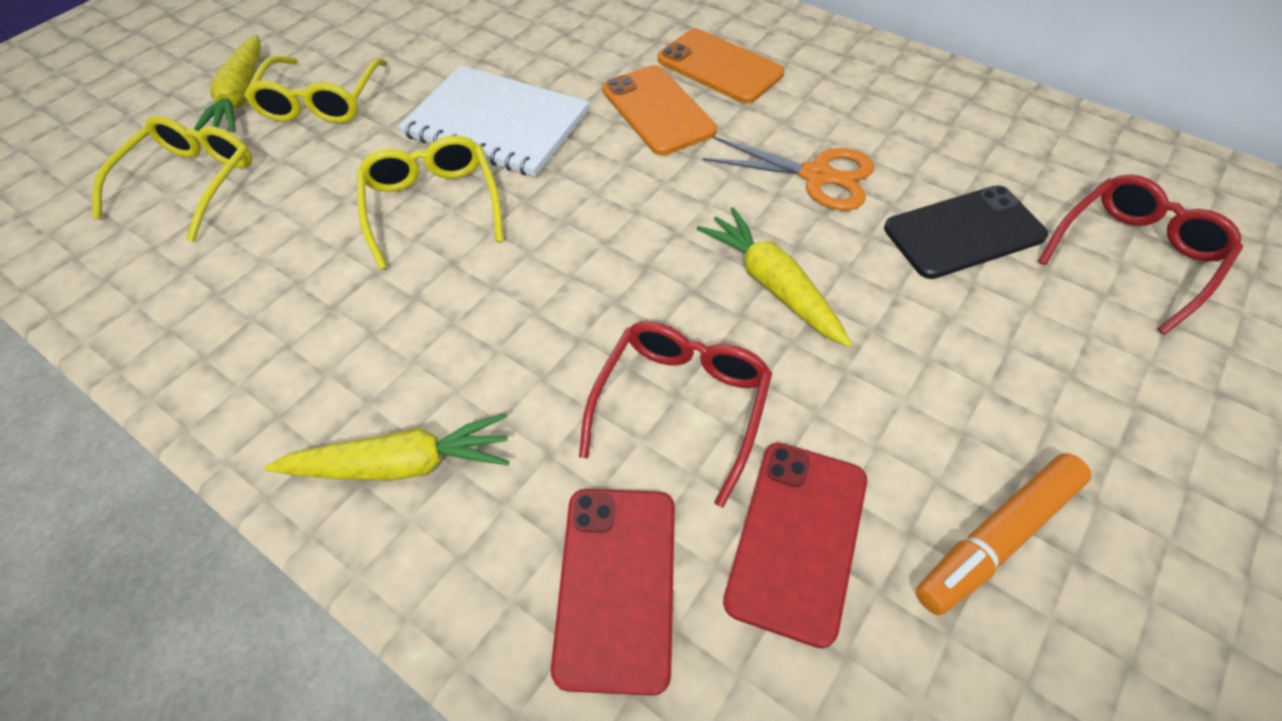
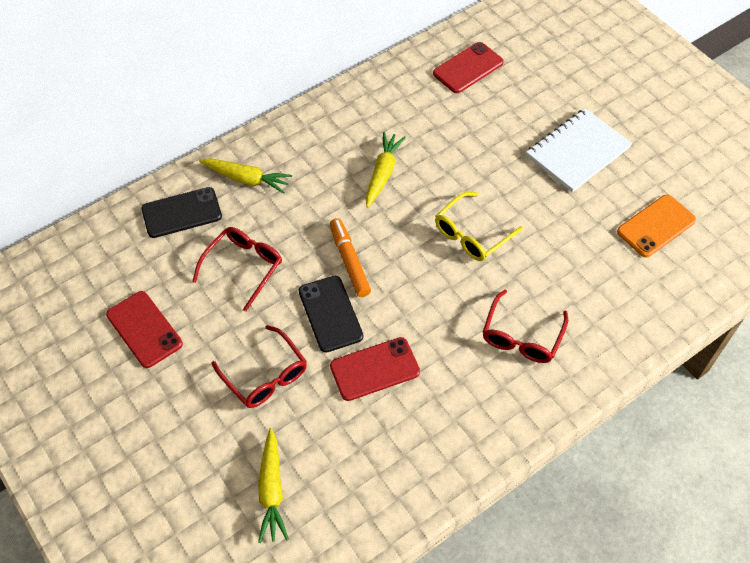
black phone: 1 -> 2
orange phone: 2 -> 1
orange scissors: 1 -> 0
red glasses: 2 -> 3
red phone: 2 -> 3
yellow glasses: 3 -> 1

